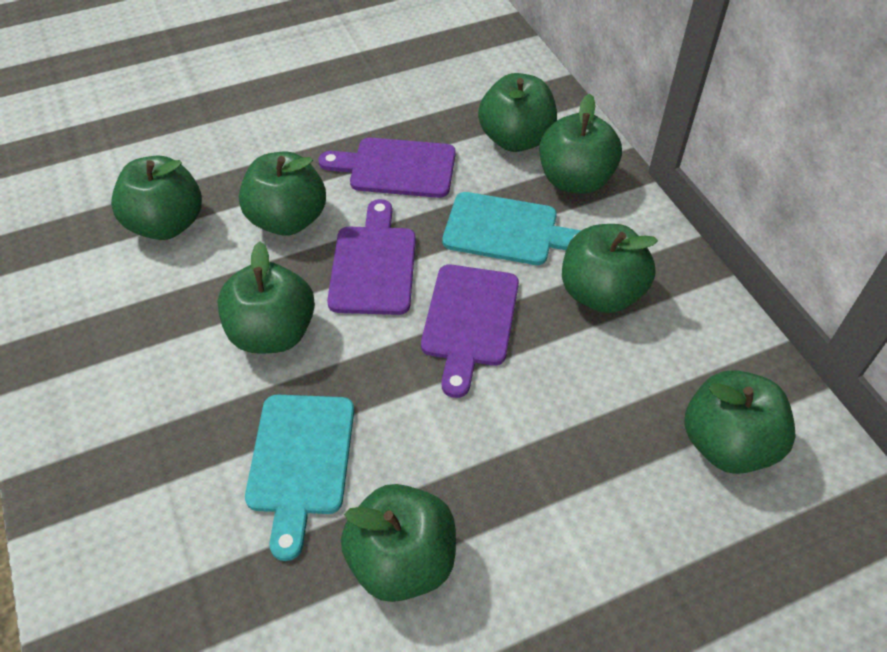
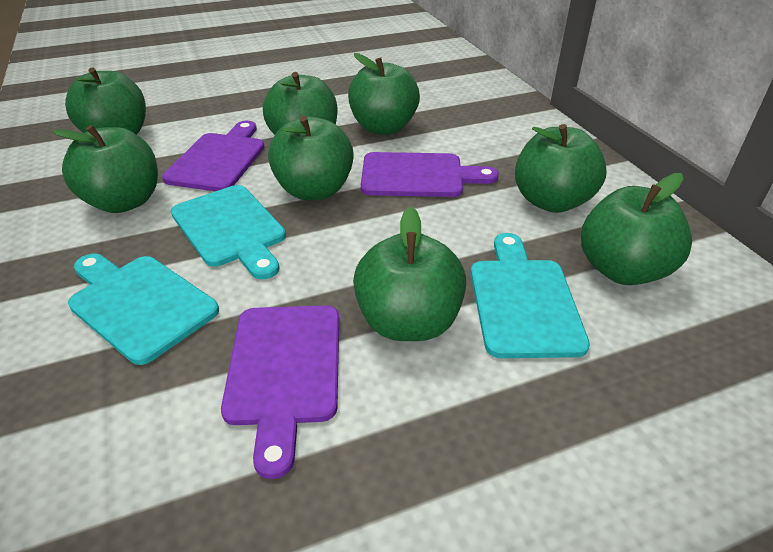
turquoise cutting board: 2 -> 3

